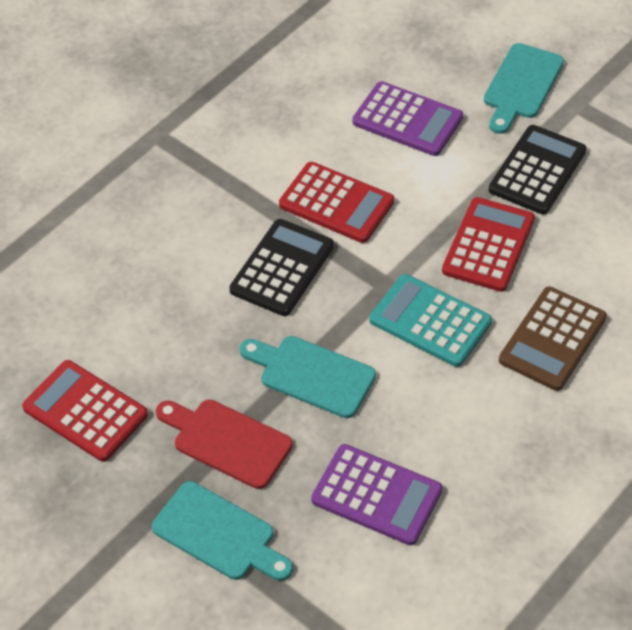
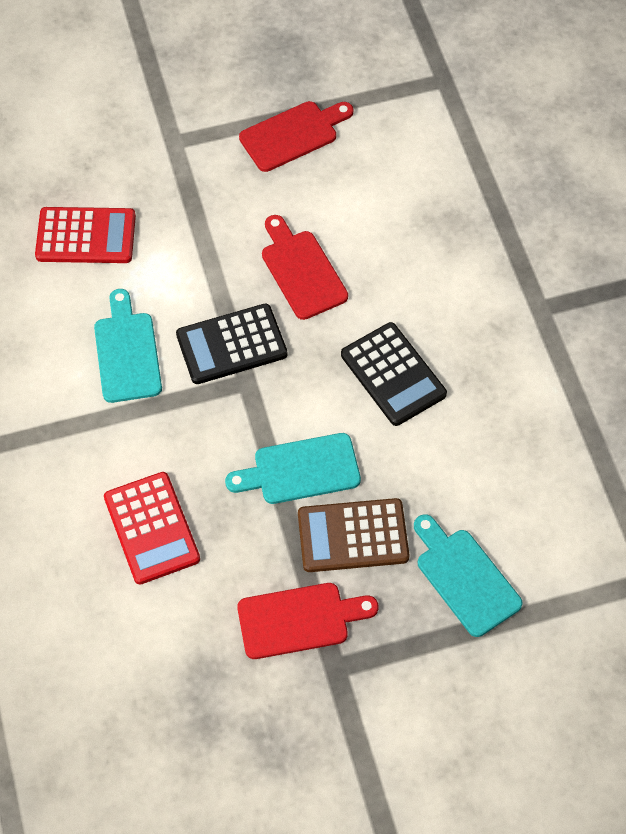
purple calculator: 2 -> 0
red calculator: 3 -> 2
red cutting board: 1 -> 3
turquoise calculator: 1 -> 0

